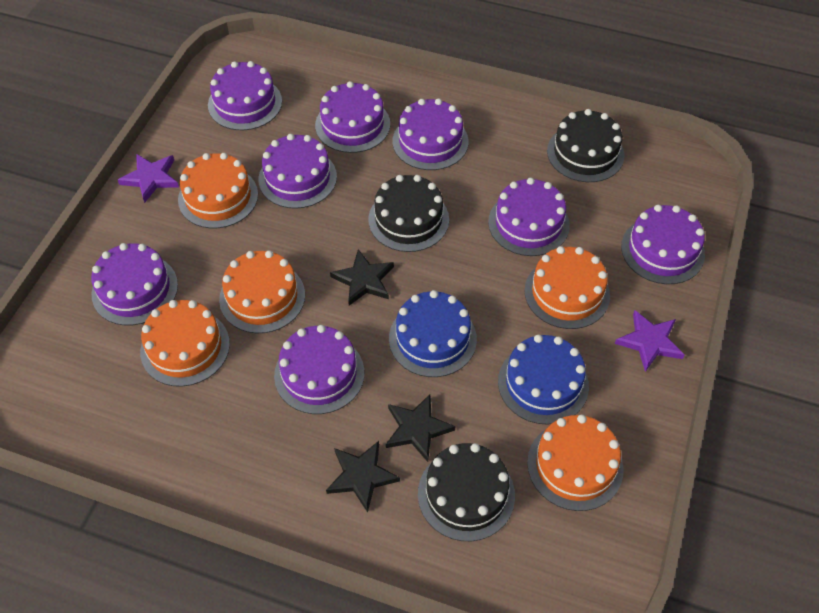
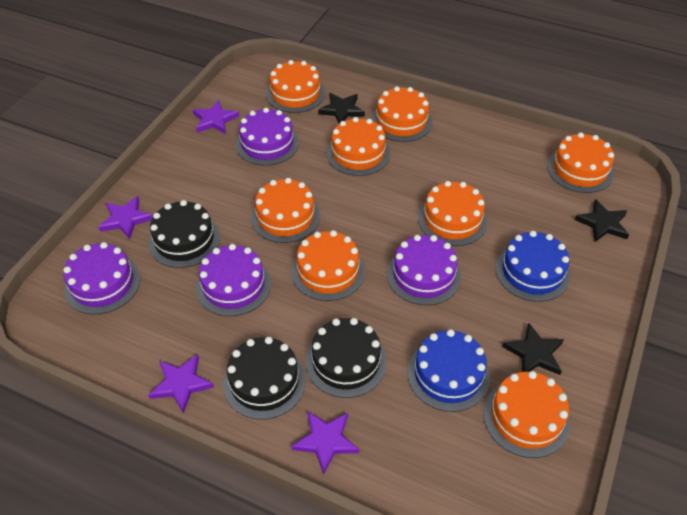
orange cake: 5 -> 8
purple cake: 8 -> 4
purple star: 2 -> 4

